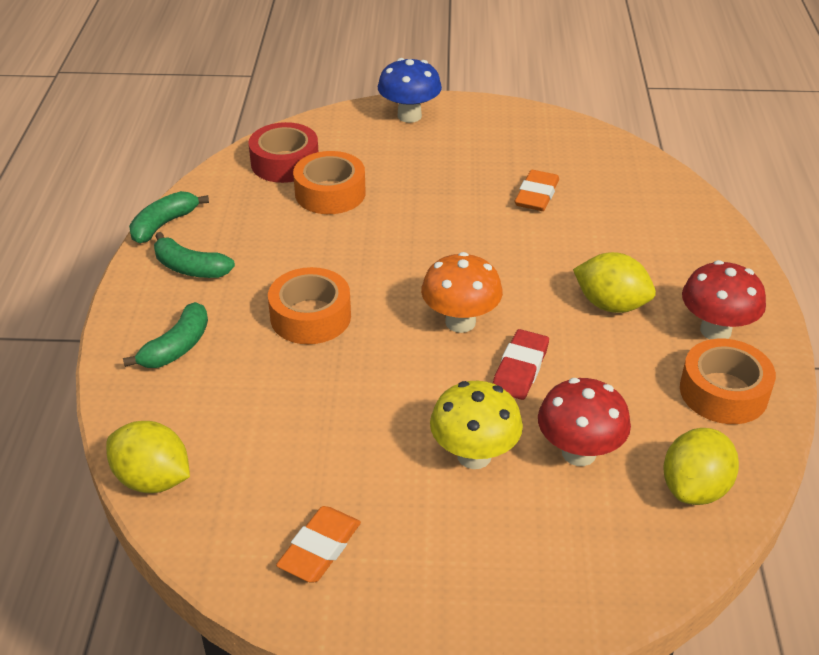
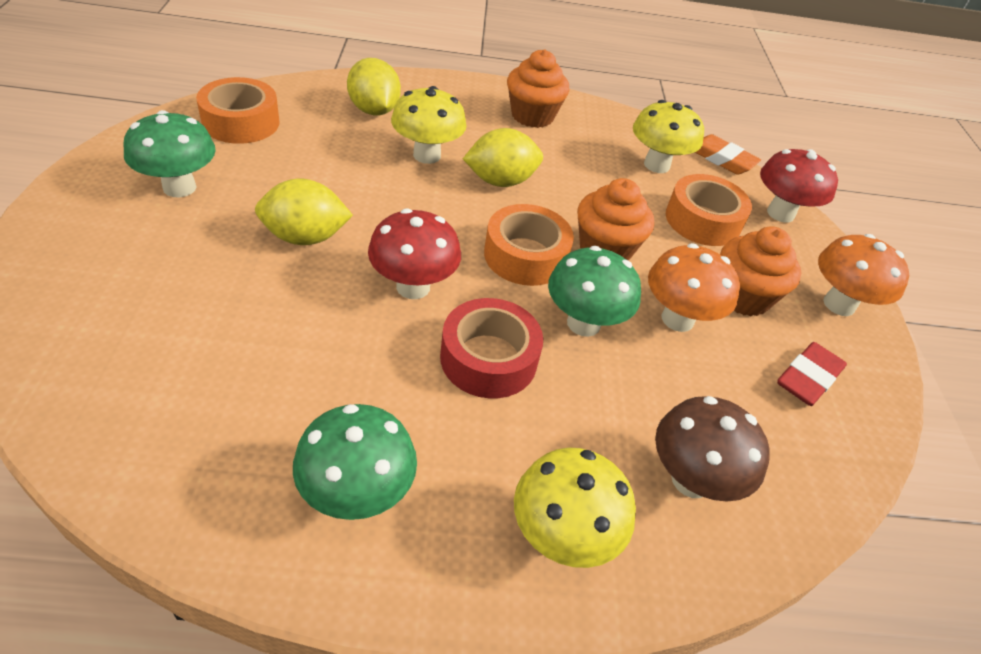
blue mushroom: 1 -> 0
brown mushroom: 0 -> 1
green banana: 3 -> 0
green mushroom: 0 -> 3
orange cupcake: 0 -> 3
orange eraser: 2 -> 1
orange mushroom: 1 -> 2
yellow mushroom: 1 -> 3

